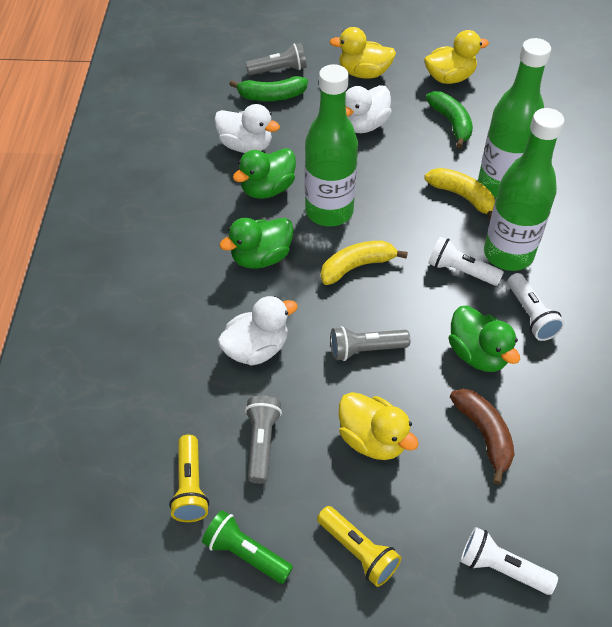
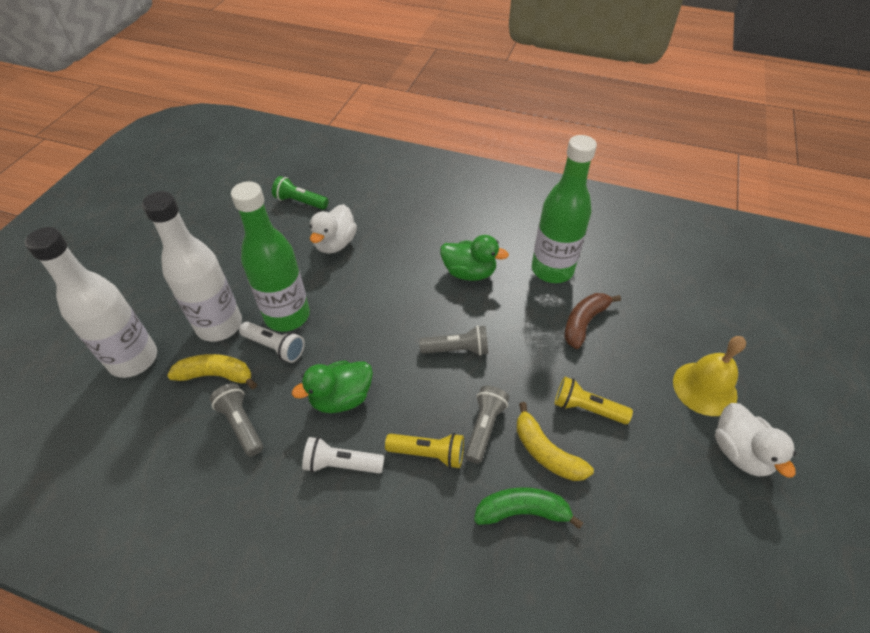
green banana: 2 -> 1
green bottle: 3 -> 2
green duck: 3 -> 2
white bottle: 0 -> 2
white duck: 3 -> 2
white flashlight: 3 -> 2
yellow bell: 0 -> 1
yellow duck: 3 -> 0

